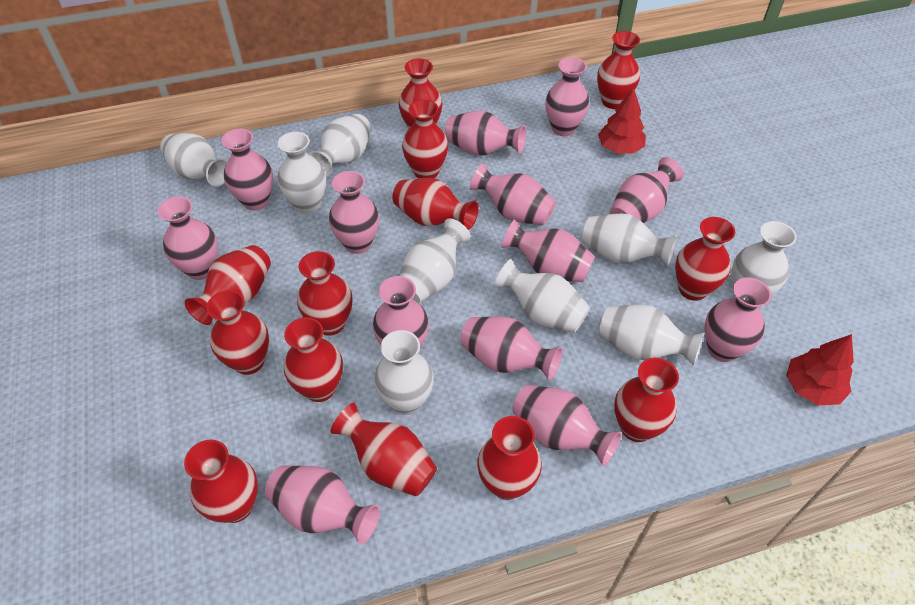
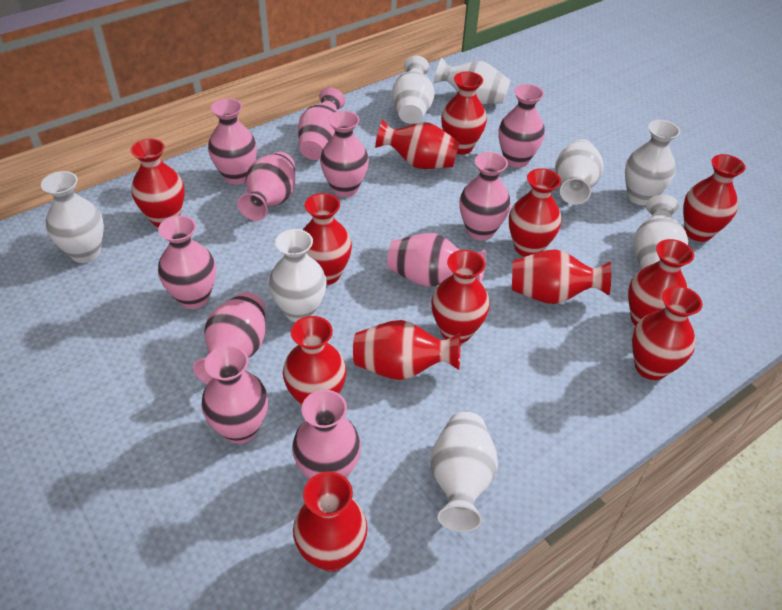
pink vase: 13 -> 11
red tree: 2 -> 0
white vase: 9 -> 8

